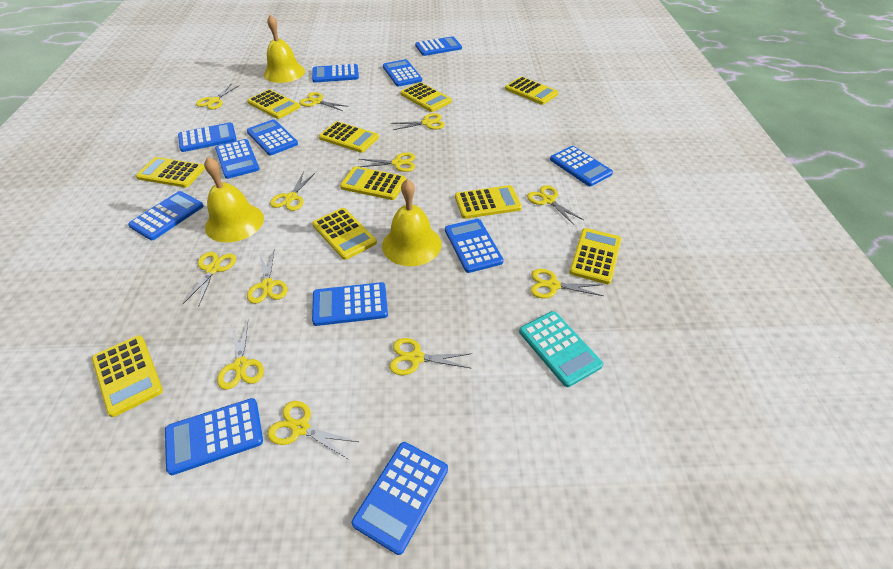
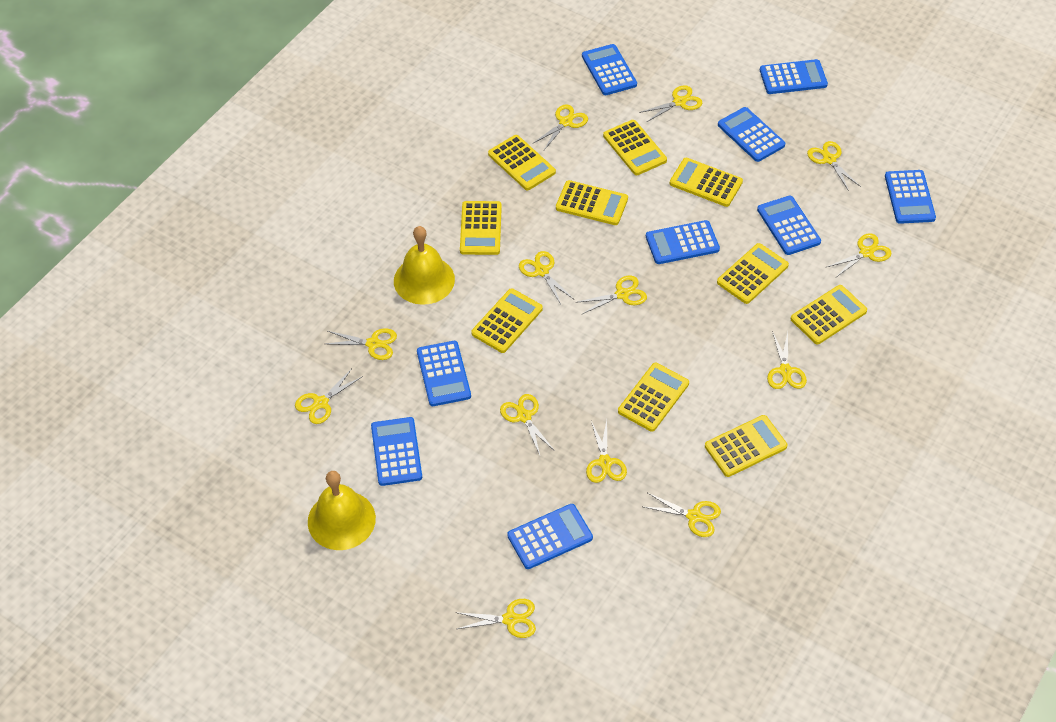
blue calculator: 12 -> 9
turquoise calculator: 1 -> 0
yellow bell: 3 -> 2
yellow scissors: 12 -> 13

